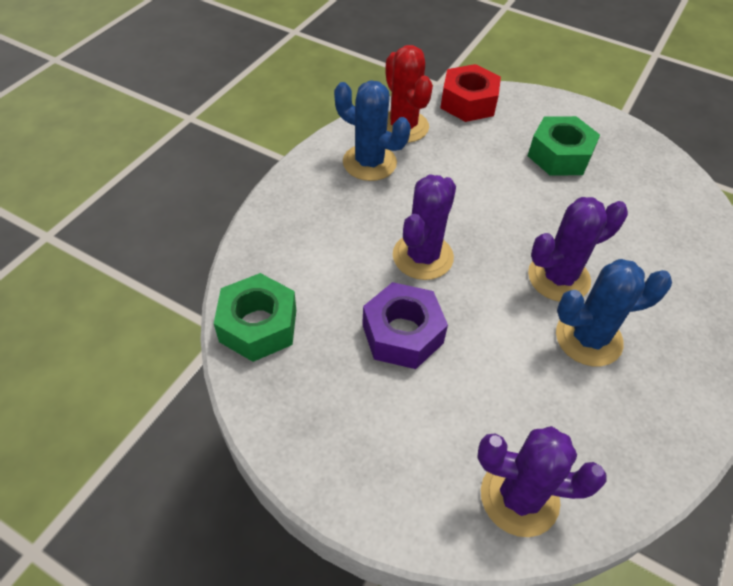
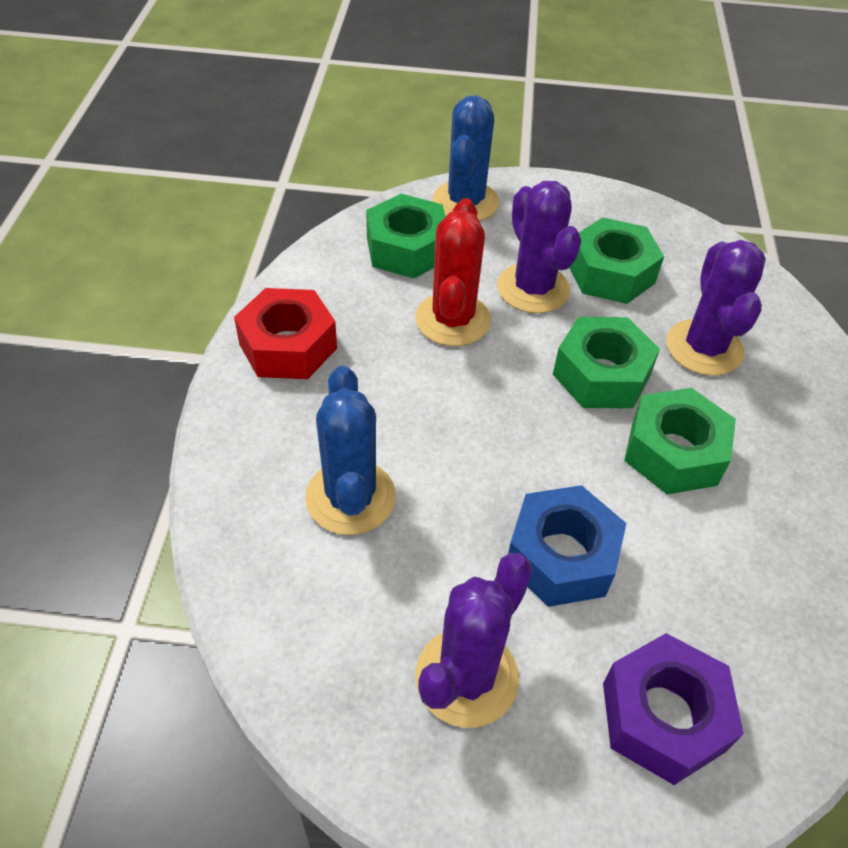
blue nut: 0 -> 1
green nut: 2 -> 4

